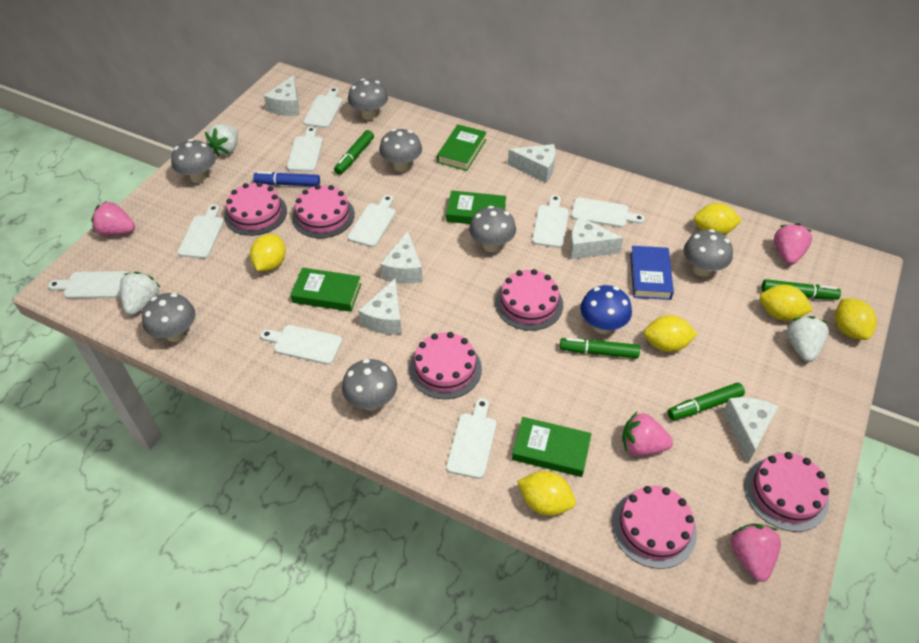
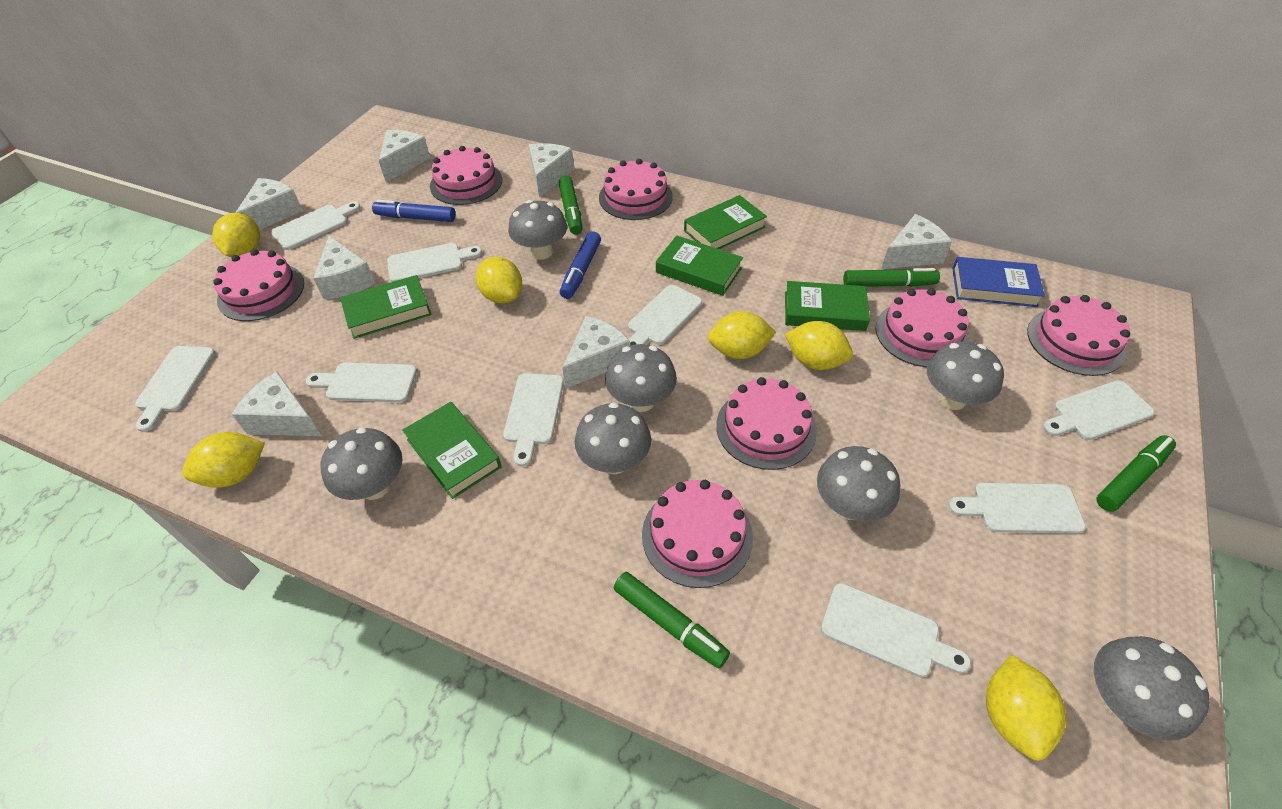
blue marker: 1 -> 2
blue mushroom: 1 -> 0
green book: 4 -> 5
pink cake: 6 -> 7
pink strawberry: 4 -> 0
white cheese: 6 -> 7
white strawberry: 3 -> 0

